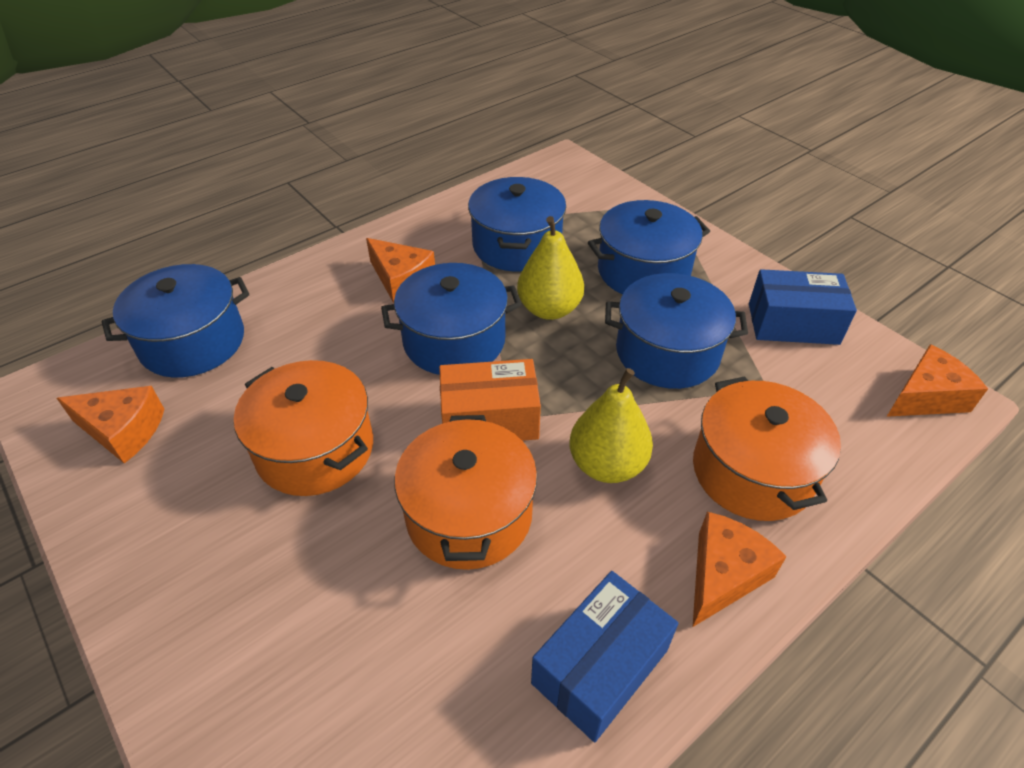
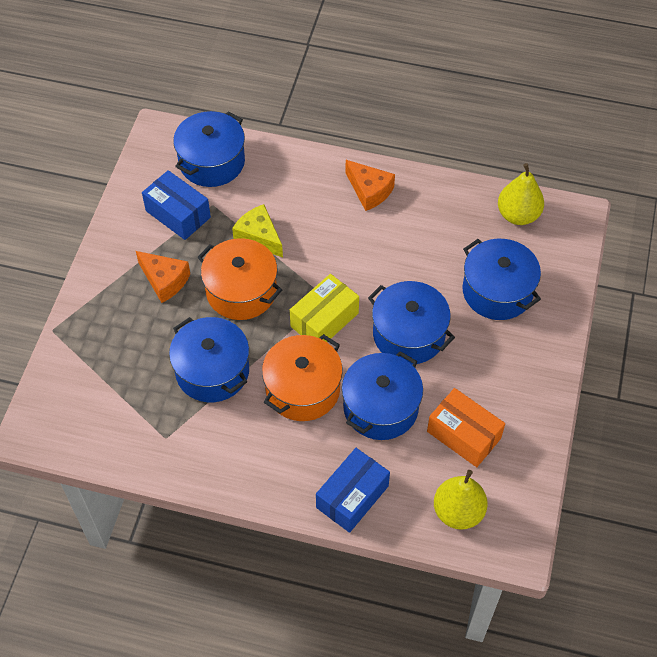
orange cheese: 4 -> 2
orange pot: 3 -> 2
yellow box: 0 -> 1
yellow cheese: 0 -> 1

